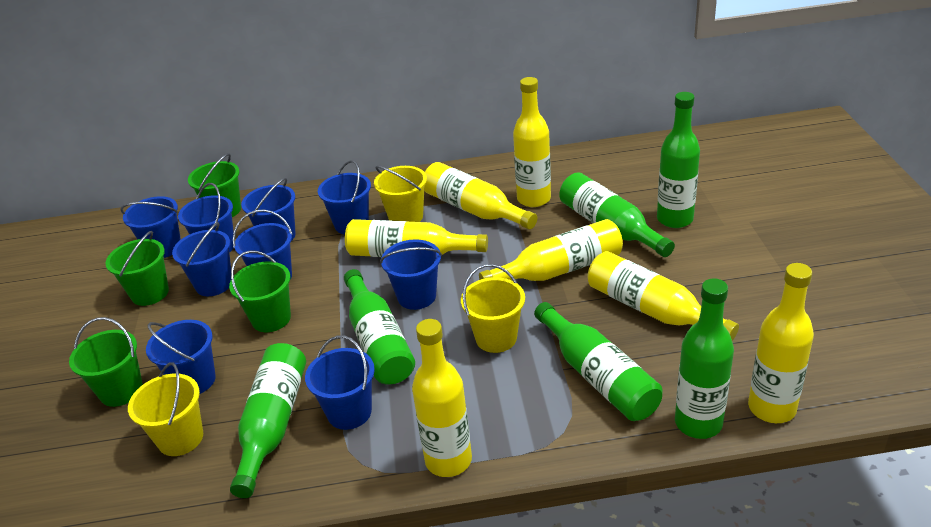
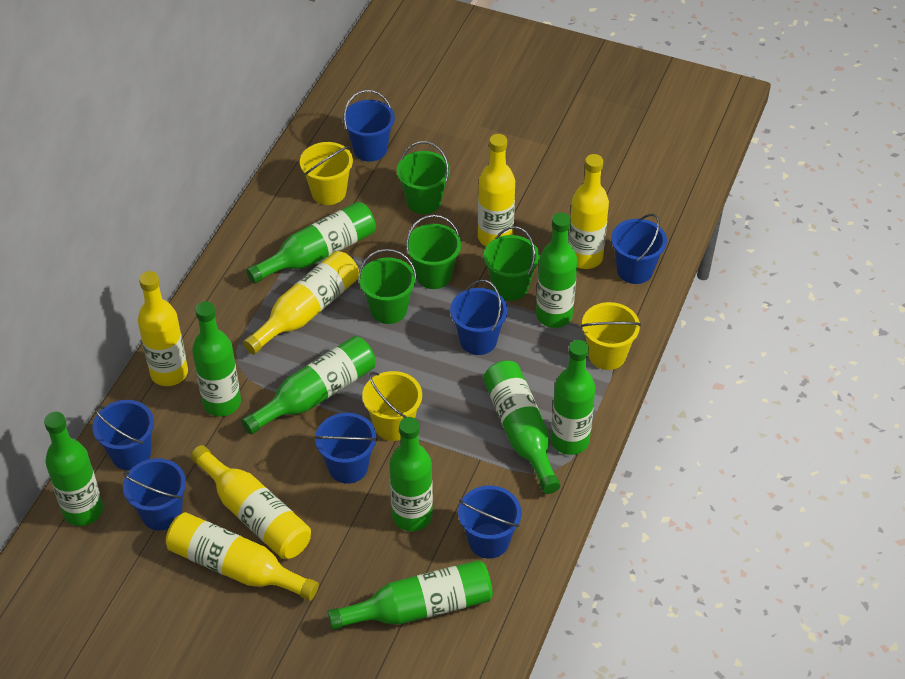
blue bucket: 9 -> 7
green bottle: 6 -> 9
yellow bottle: 7 -> 6

